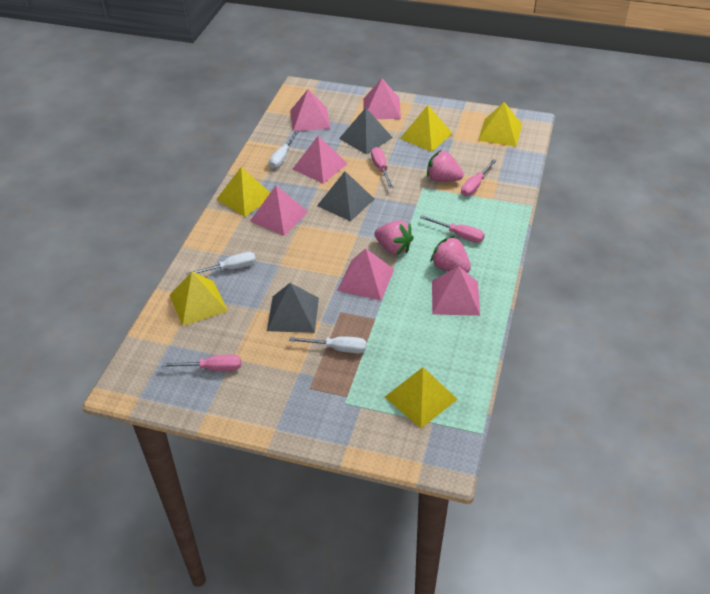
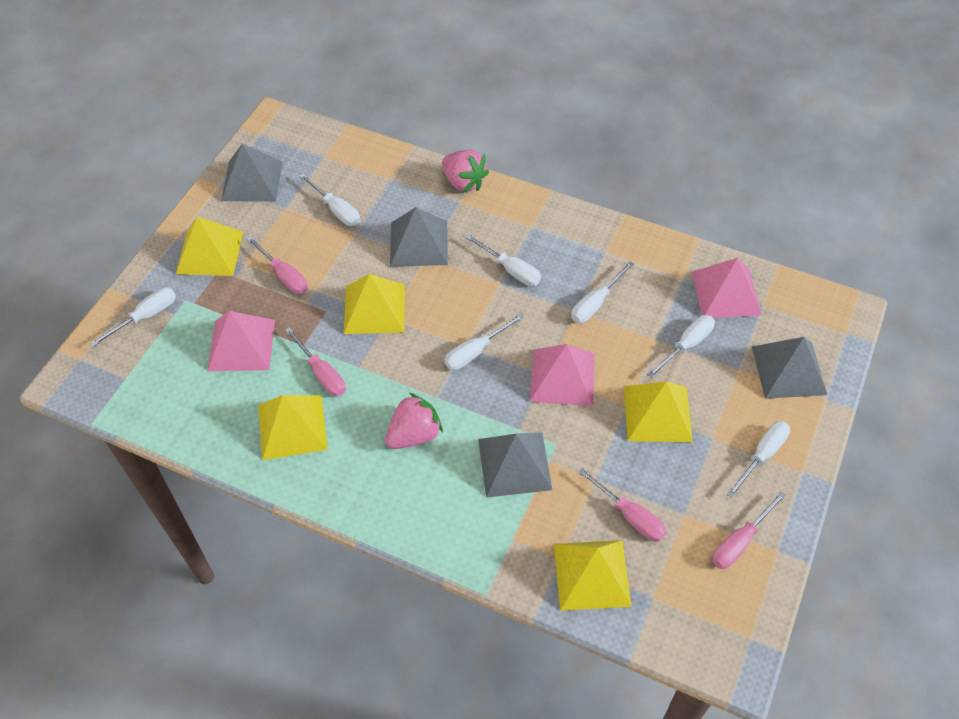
grey pyramid: 3 -> 4
pink pyramid: 6 -> 3
pink strawberry: 3 -> 2
white screwdriver: 3 -> 7

